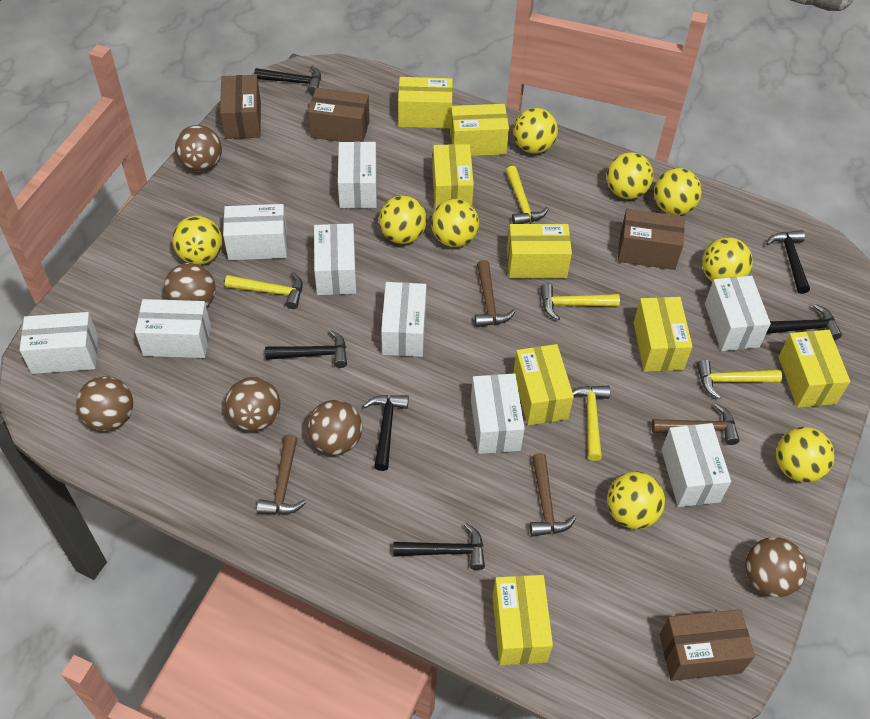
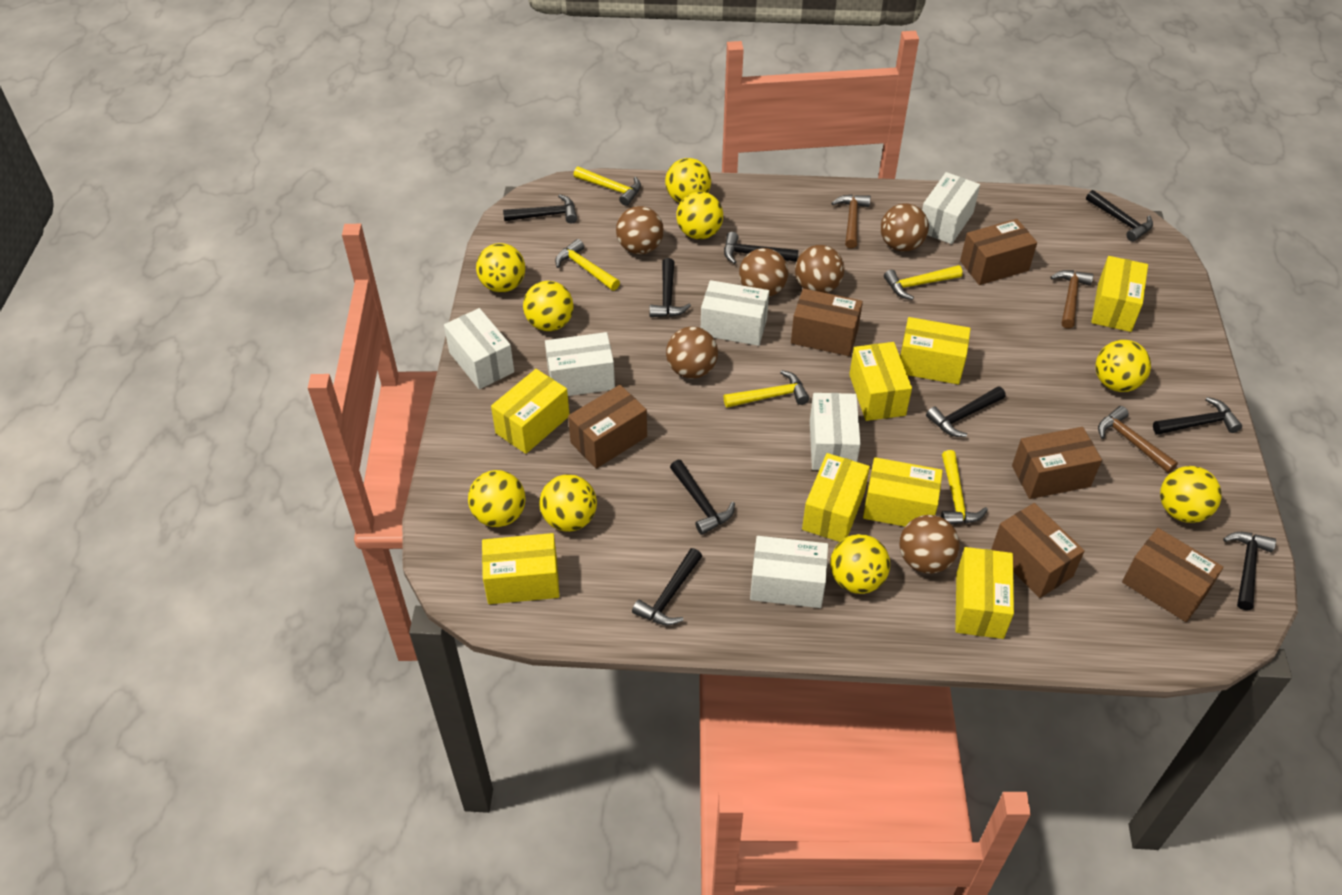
black hammer: 6 -> 9
brown box: 4 -> 6
brown hammer: 4 -> 3
white box: 9 -> 6

